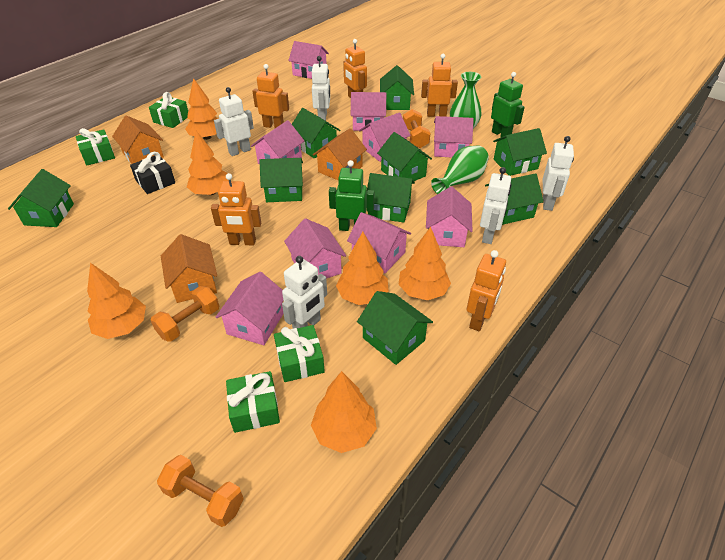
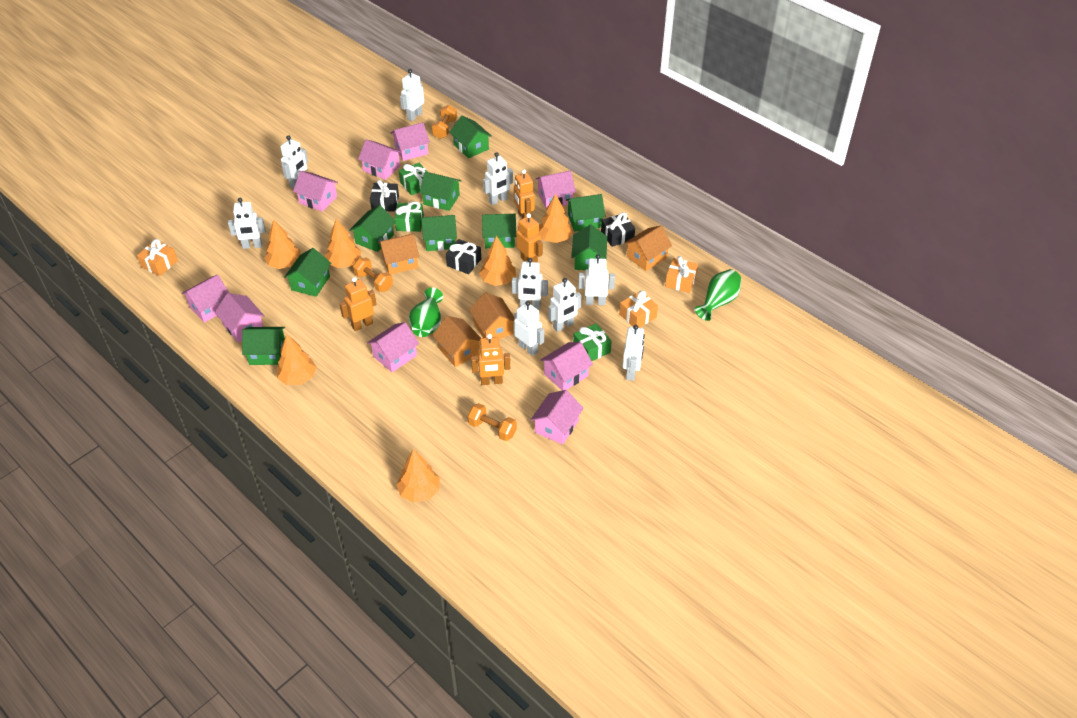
black gift: 1 -> 3
green gift: 4 -> 3
green robot: 2 -> 0
orange gift: 0 -> 3
orange house: 3 -> 4
orange robot: 5 -> 4
white robot: 5 -> 9

